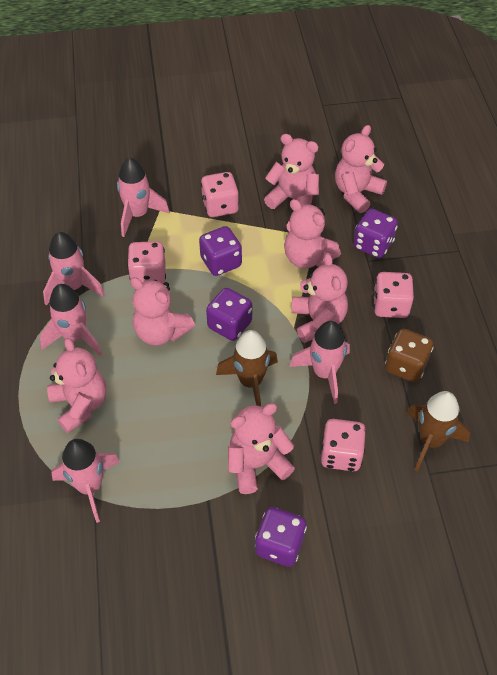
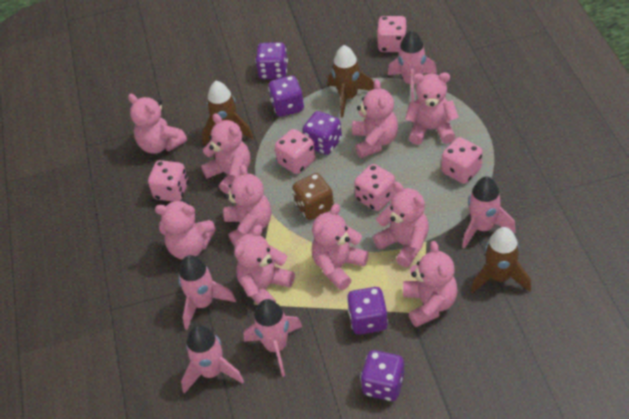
brown rocket: 2 -> 3
pink dice: 4 -> 5
pink teddy bear: 7 -> 10
purple dice: 4 -> 5

